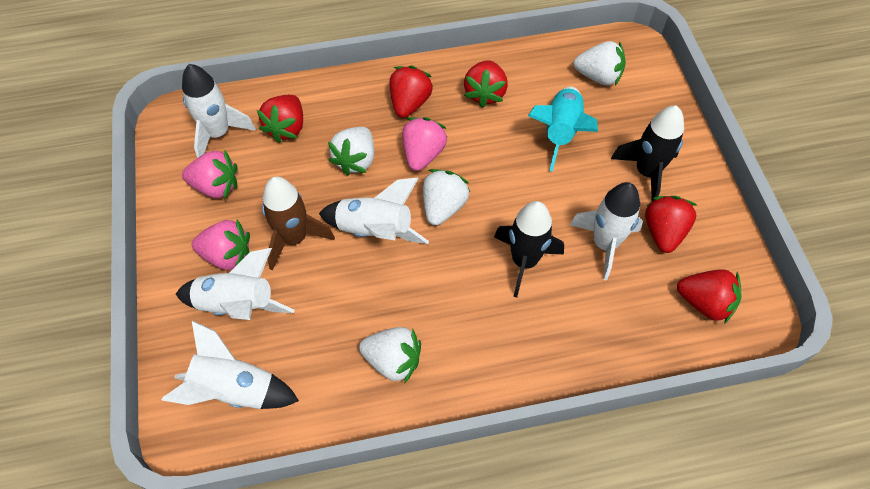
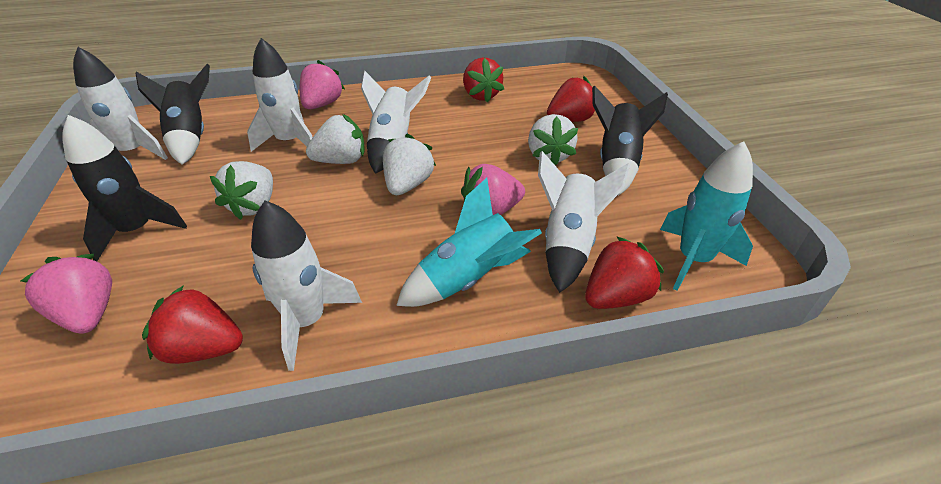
black rocket: 2 -> 3
brown rocket: 1 -> 0
red strawberry: 5 -> 4
turquoise rocket: 1 -> 2

